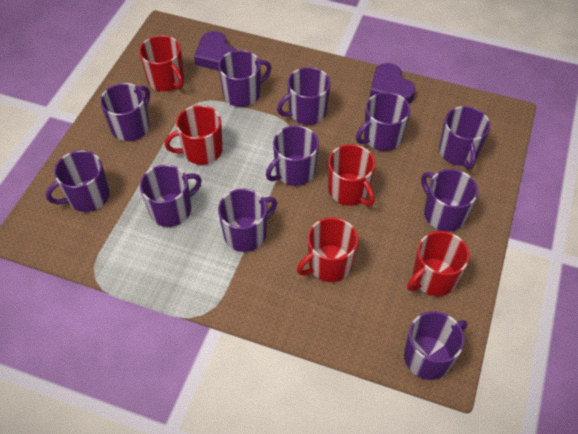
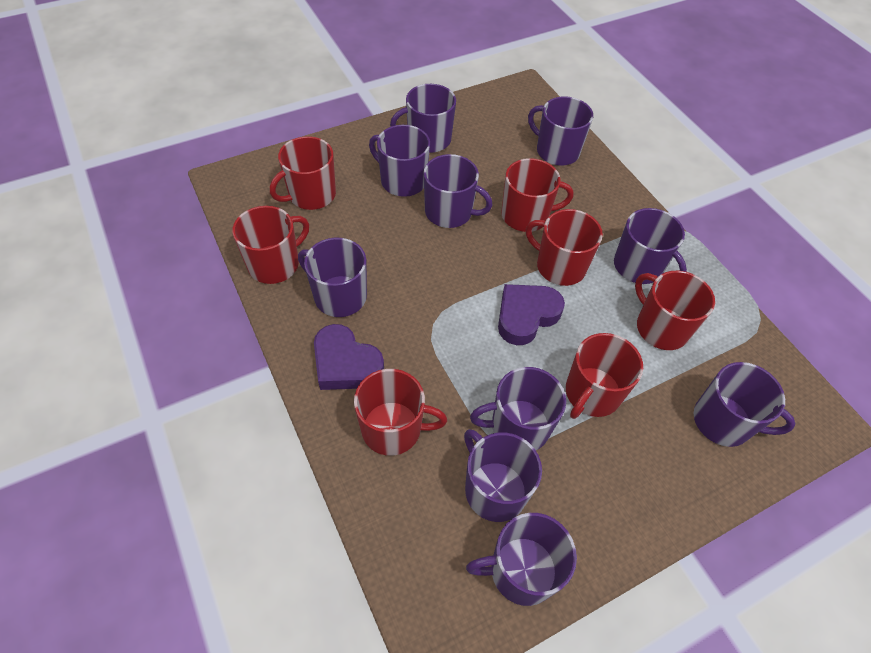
purple mug: 11 -> 10
red mug: 5 -> 7

